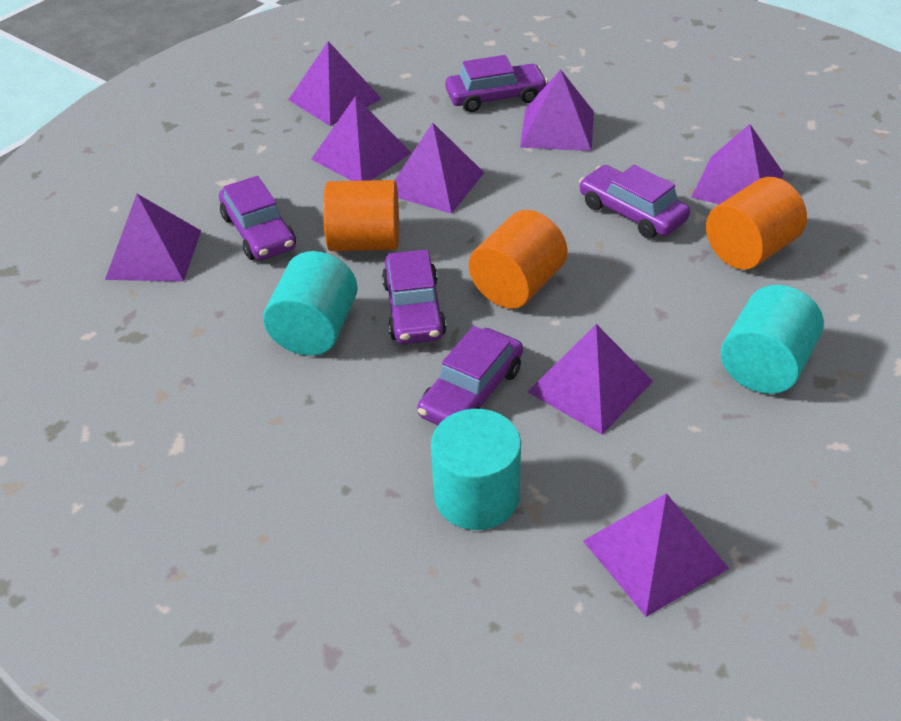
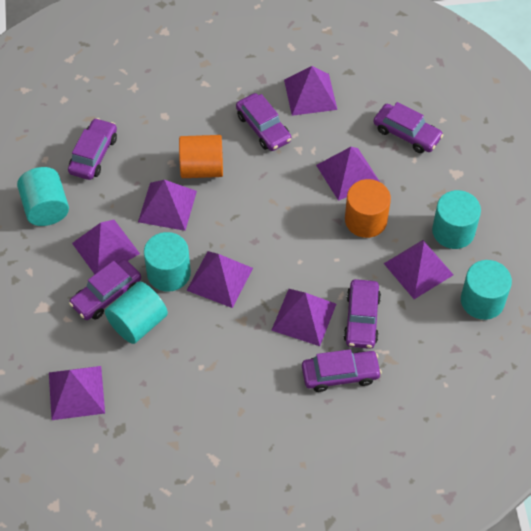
orange cylinder: 3 -> 2
purple car: 5 -> 6
turquoise cylinder: 3 -> 5

